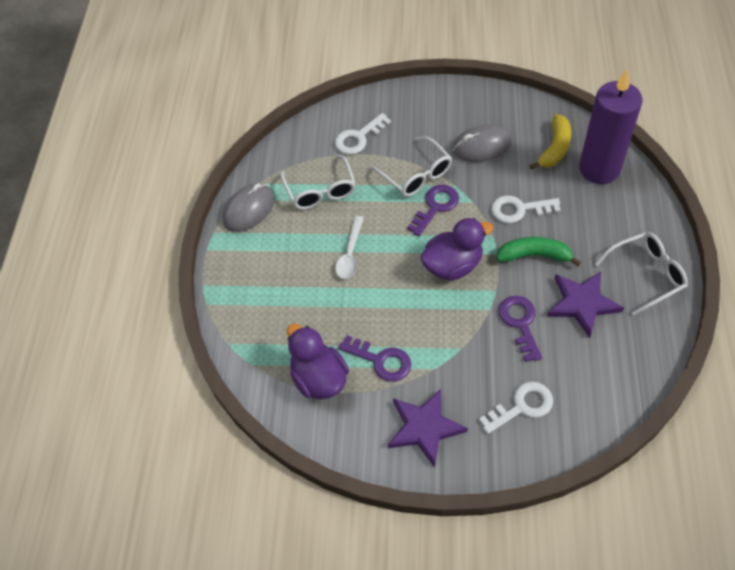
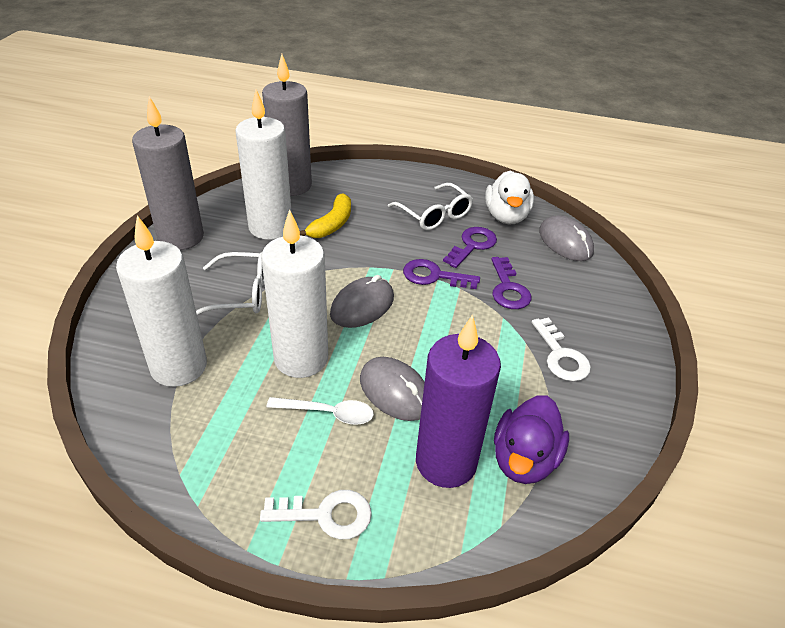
green banana: 1 -> 0
grey candle: 0 -> 2
grey mouse: 2 -> 3
purple duck: 2 -> 1
purple star: 2 -> 0
white candle: 0 -> 3
white duck: 0 -> 1
white glasses: 3 -> 2
white key: 3 -> 2

